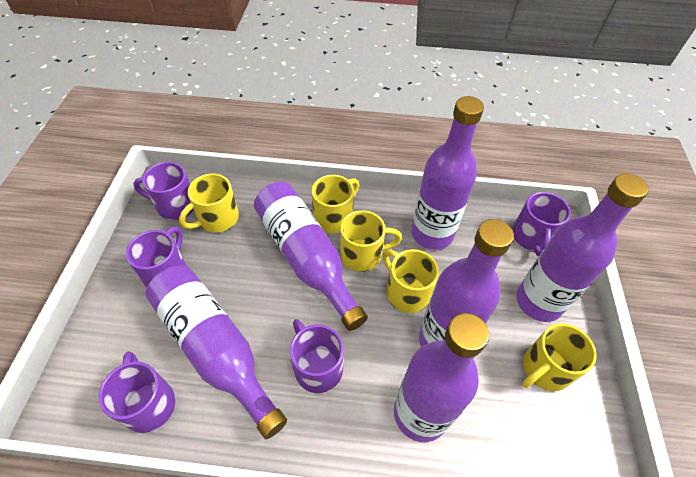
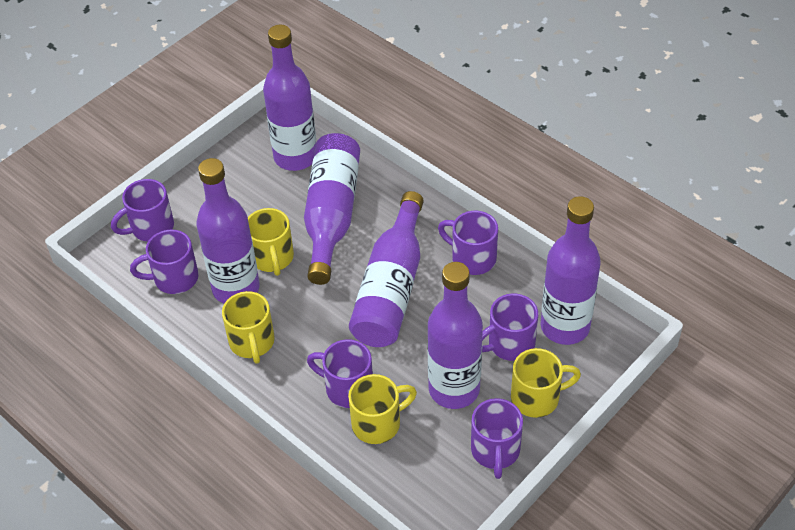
purple mug: 5 -> 6
yellow mug: 5 -> 4

